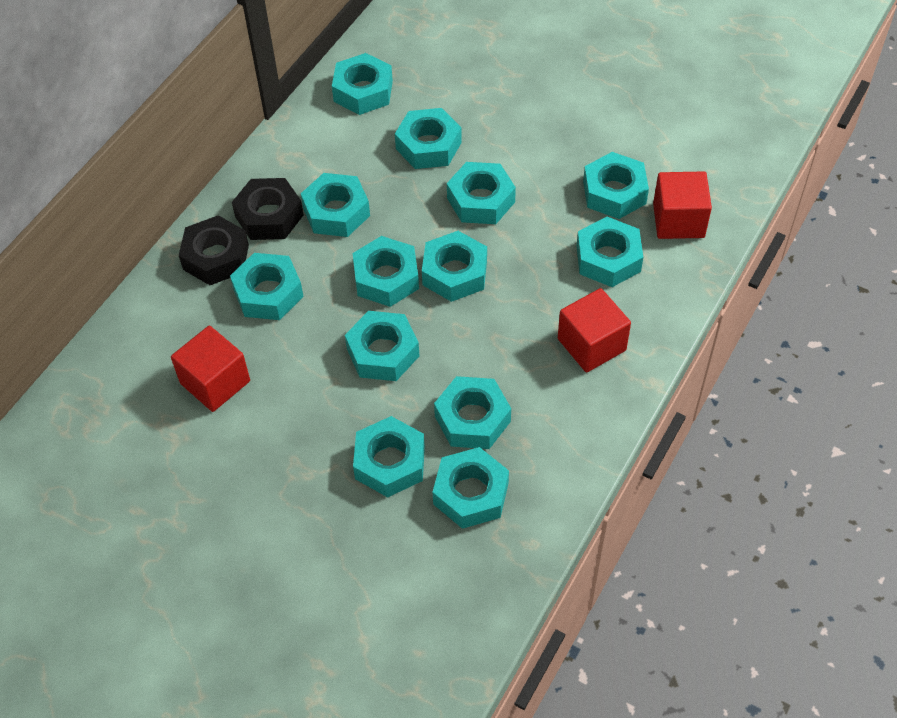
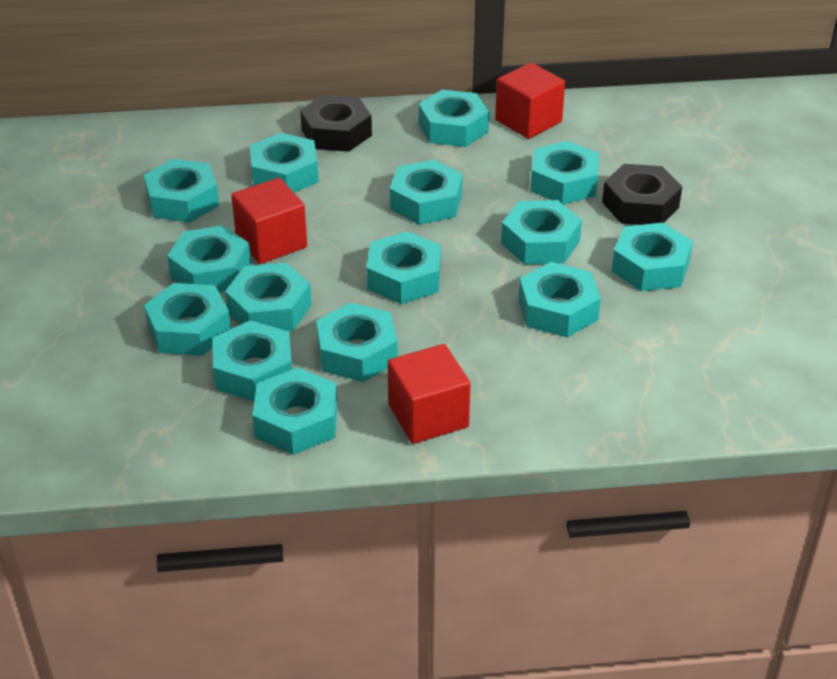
turquoise nut: 13 -> 15

